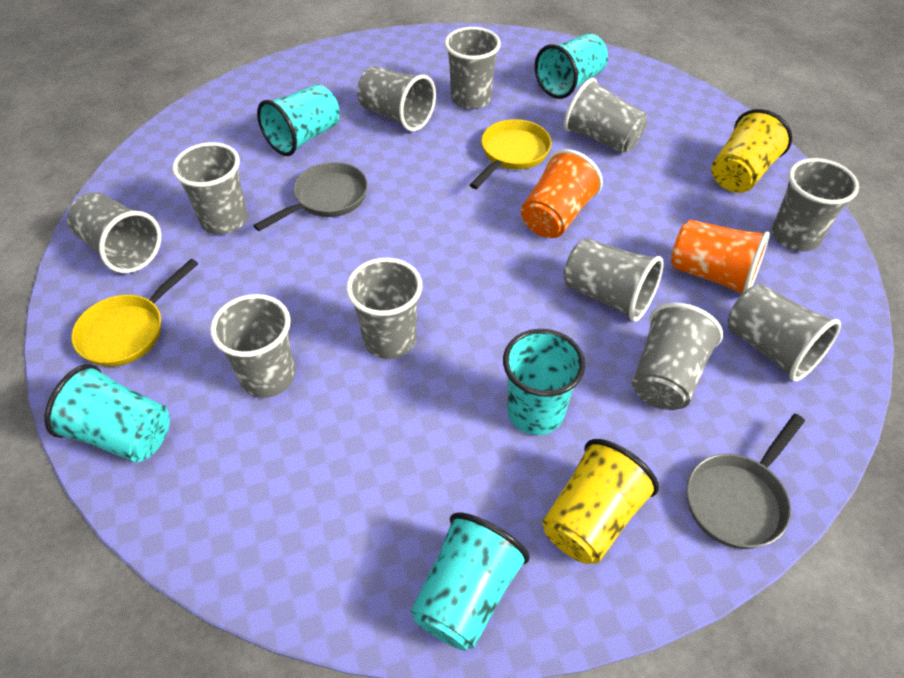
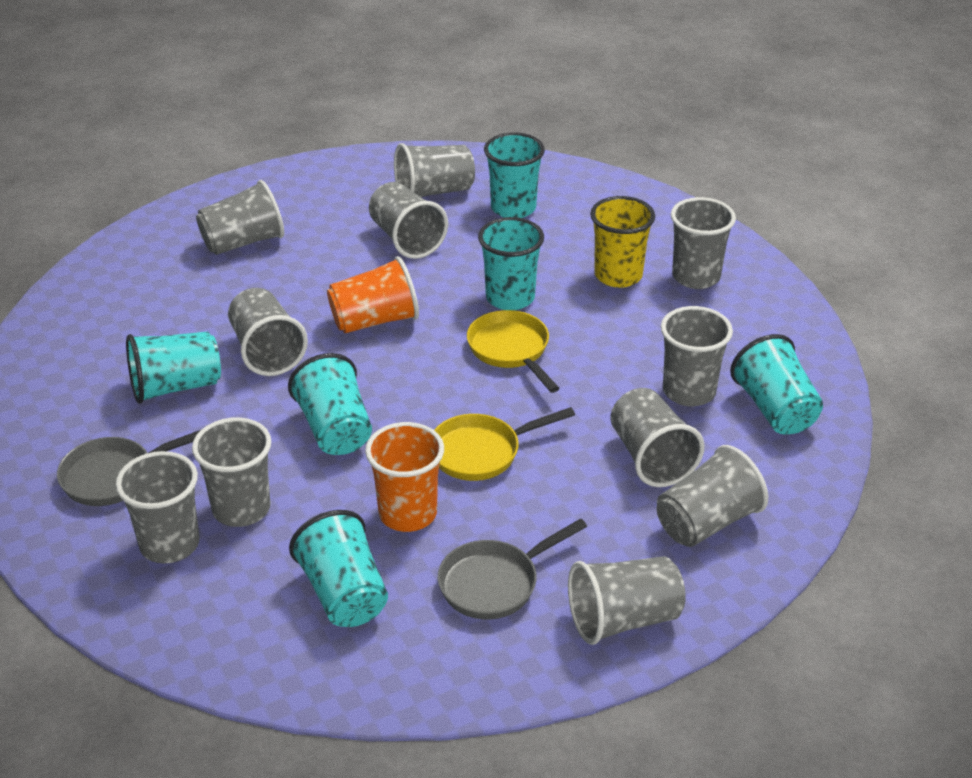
turquoise cup: 5 -> 6
yellow cup: 2 -> 1

